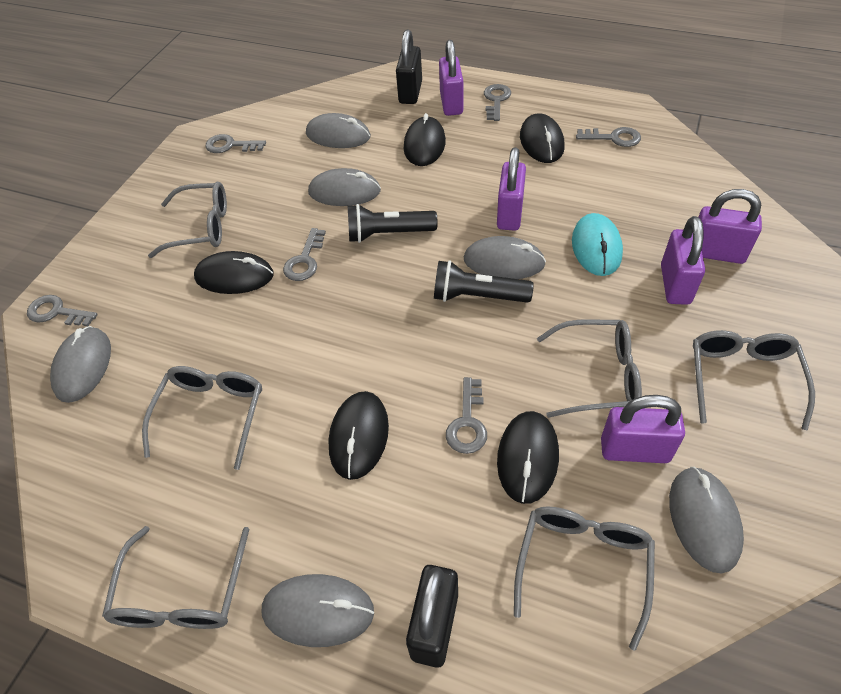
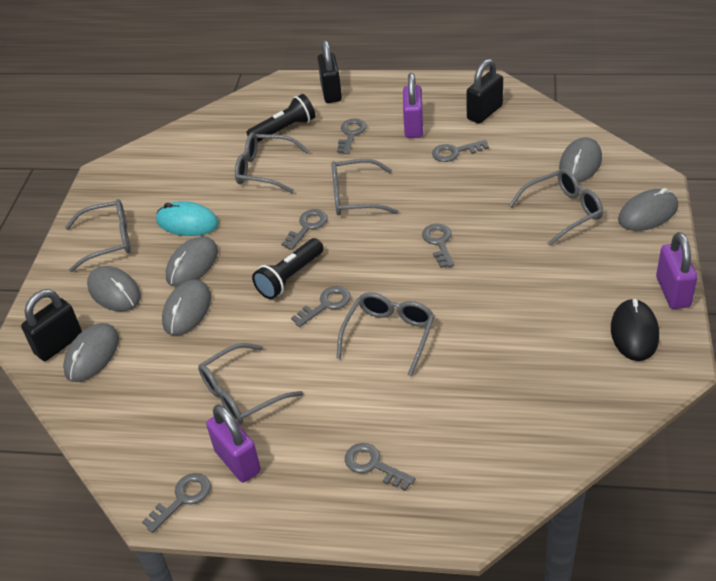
black mouse: 5 -> 1
black padlock: 2 -> 3
grey key: 6 -> 7
purple padlock: 5 -> 3

